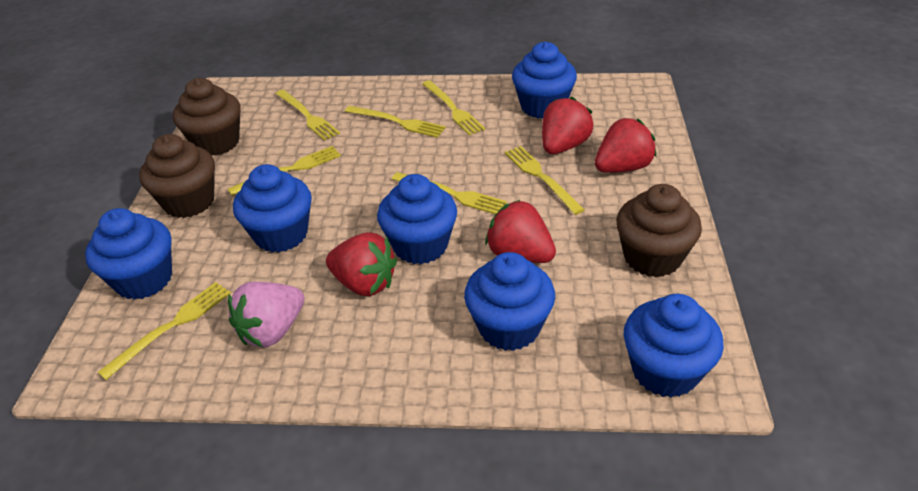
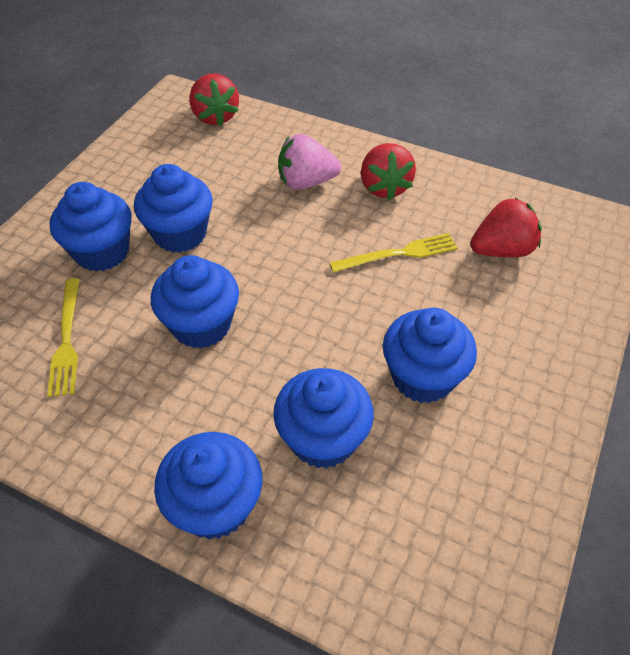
brown cupcake: 3 -> 0
red strawberry: 4 -> 3
yellow fork: 7 -> 2

